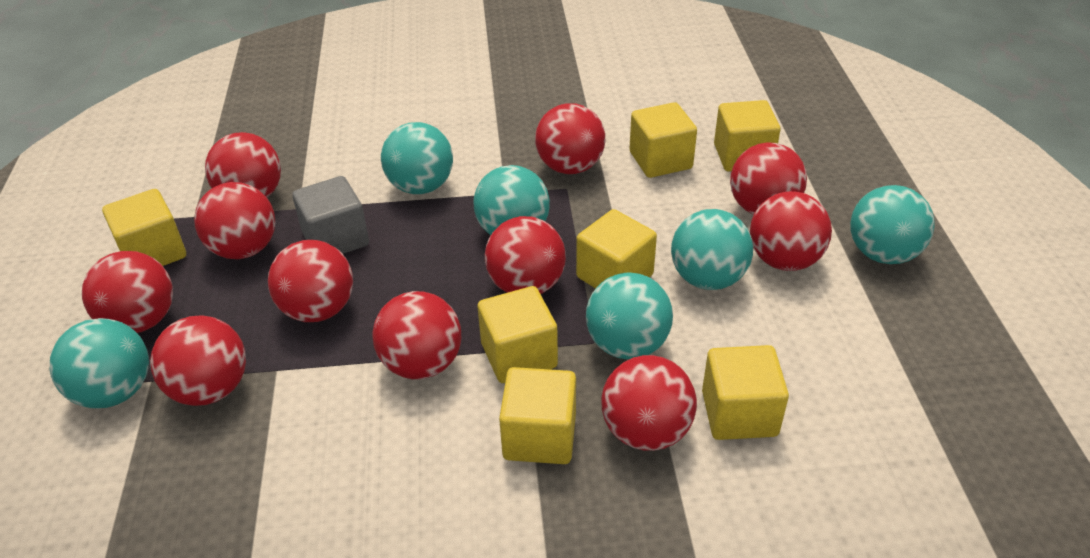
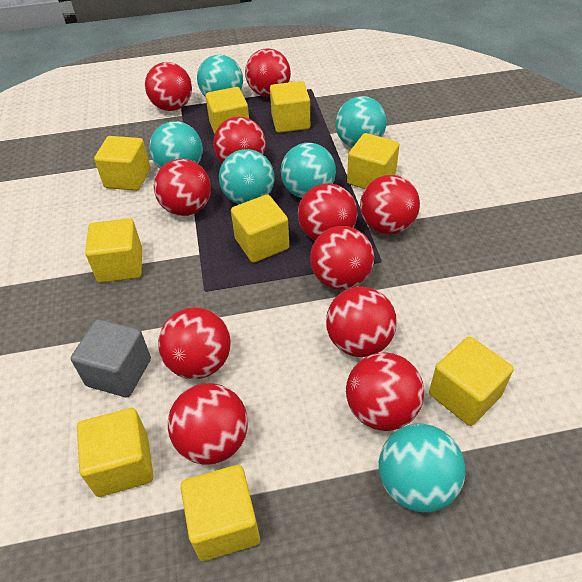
yellow cube: 7 -> 9

